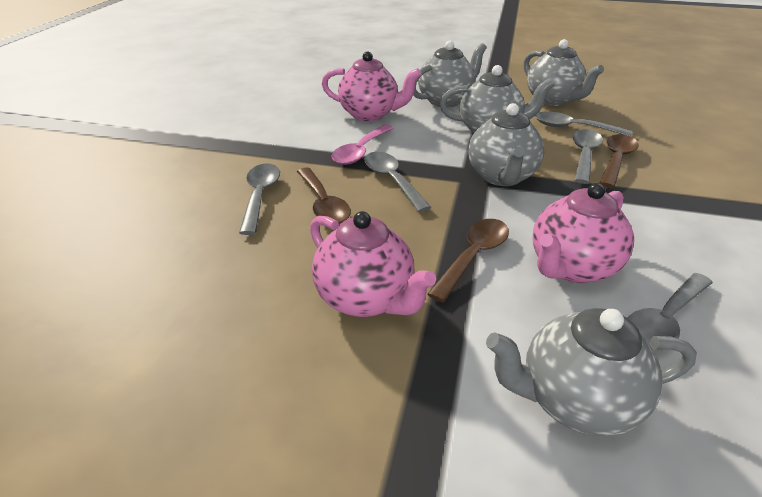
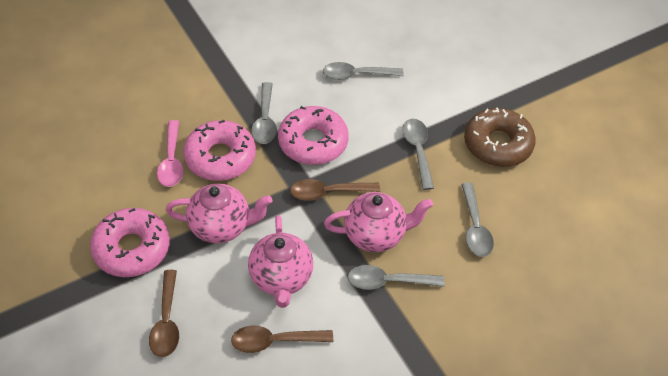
brown donut: 0 -> 1
grey teapot: 5 -> 0
pink donut: 0 -> 3

